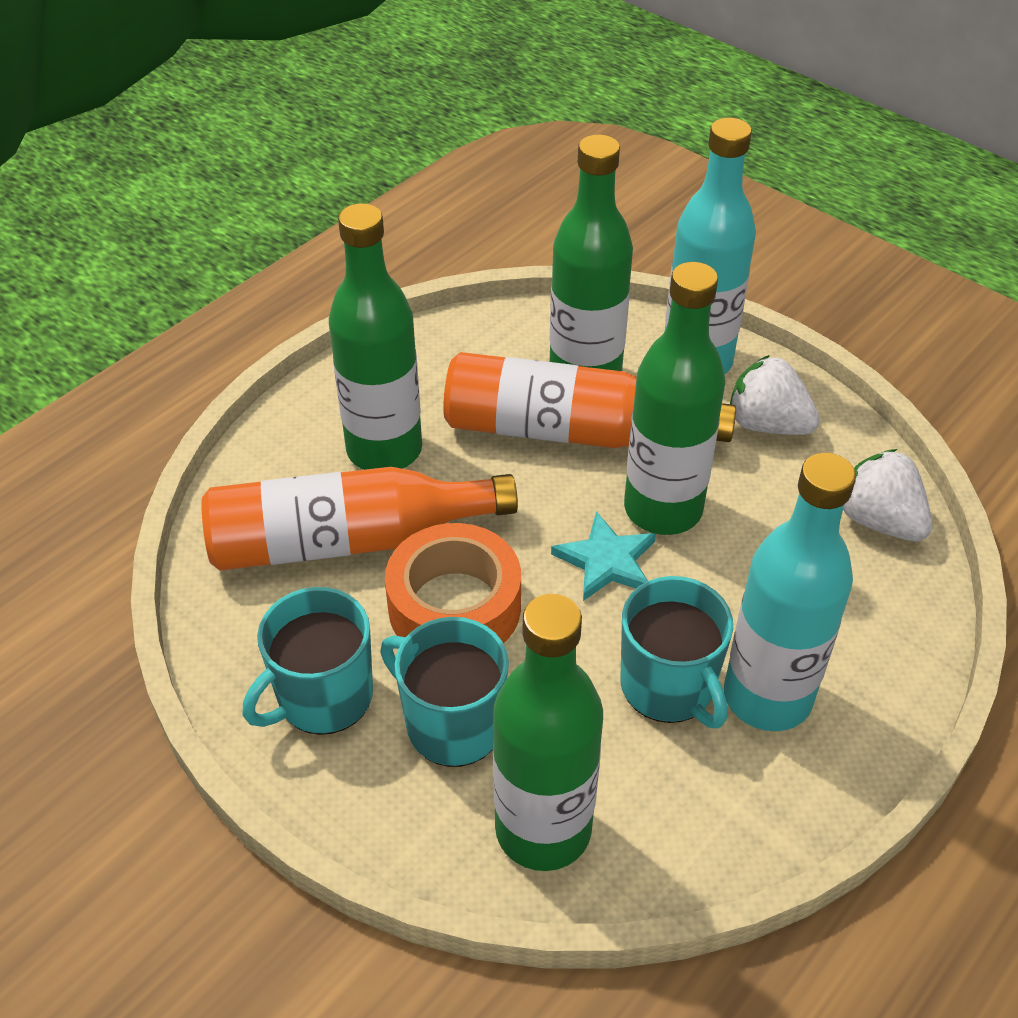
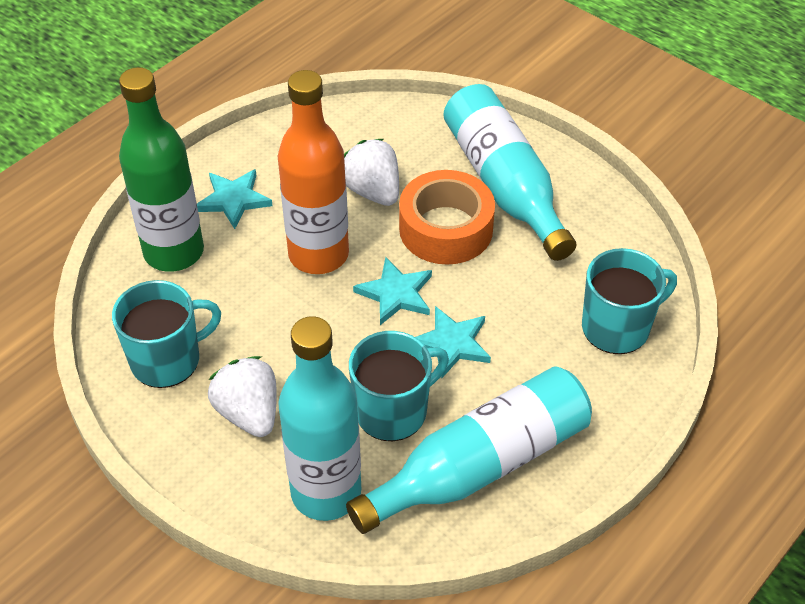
green bottle: 4 -> 1
orange bottle: 2 -> 1
turquoise bottle: 2 -> 3
turquoise star: 1 -> 3

